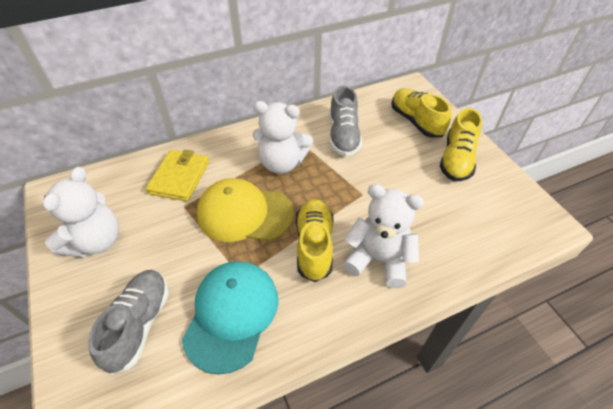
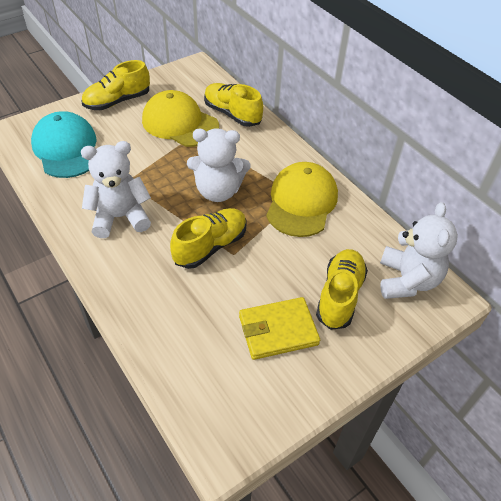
grey shoe: 2 -> 0
yellow cap: 1 -> 2
yellow shoe: 3 -> 4

